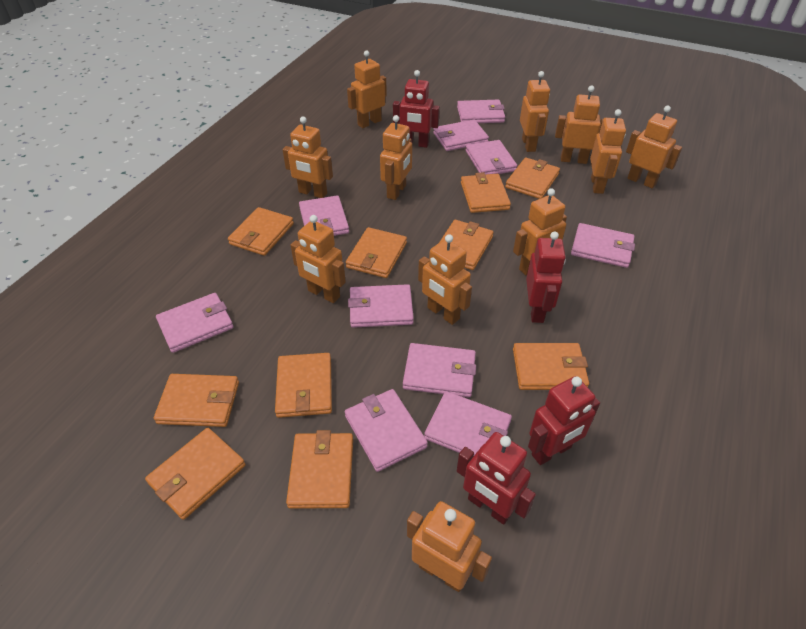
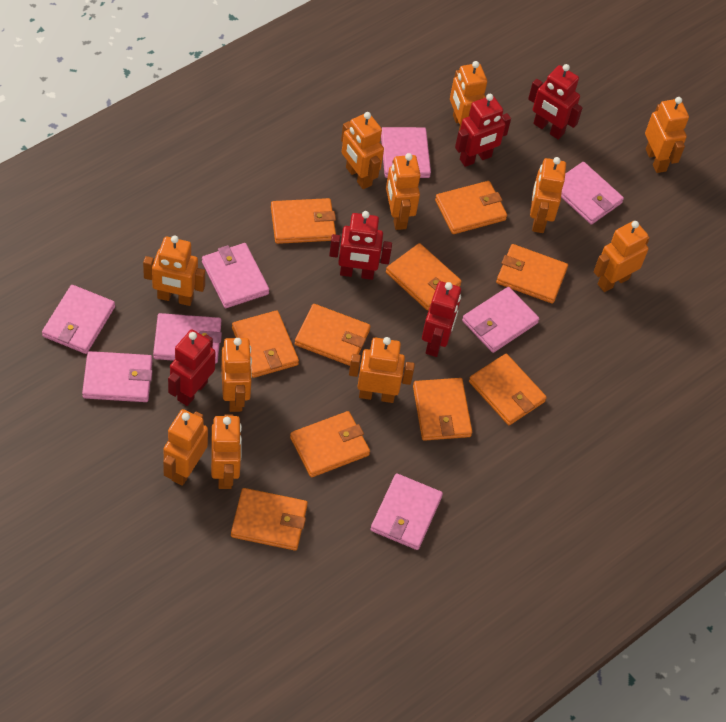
pink wallet: 10 -> 8
red robot: 4 -> 5

